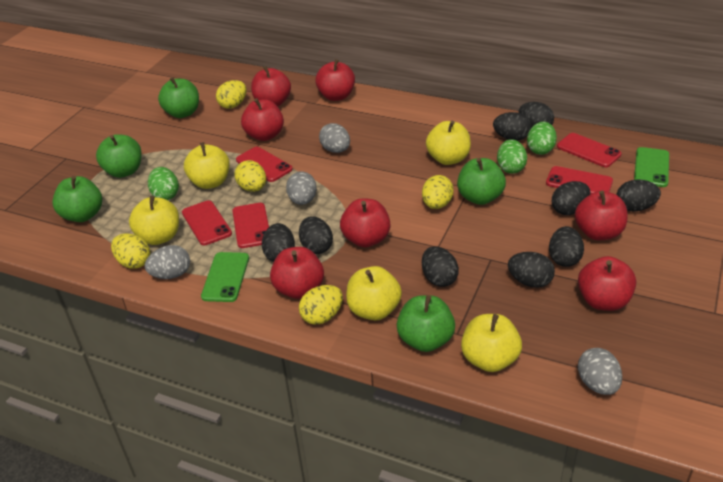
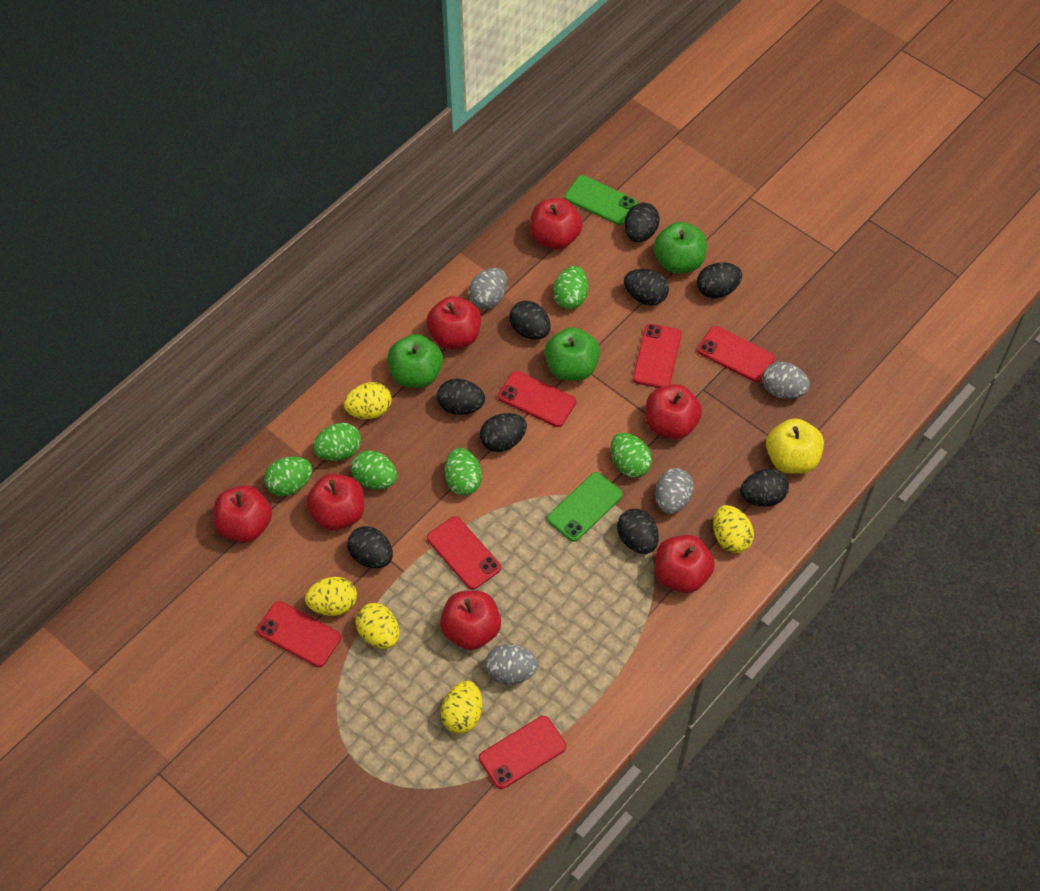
green apple: 5 -> 3
green egg: 3 -> 6
red phone: 5 -> 6
yellow apple: 5 -> 1

